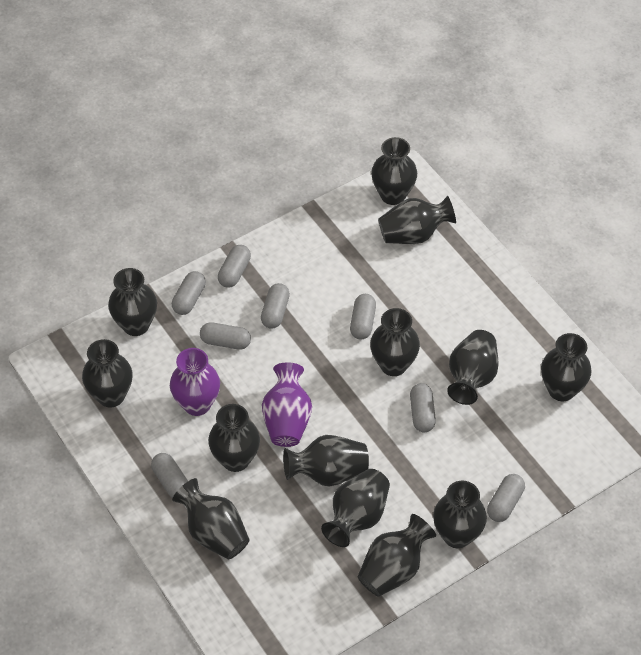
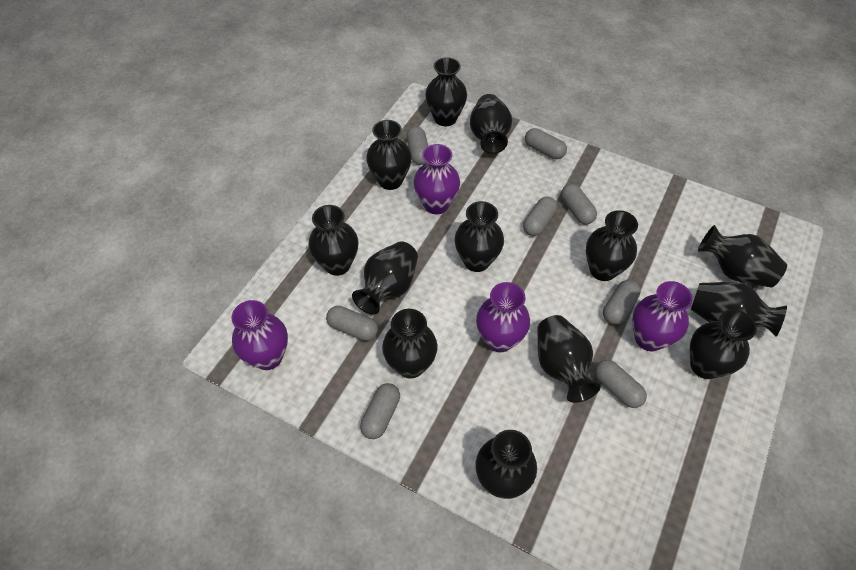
purple vase: 2 -> 4

